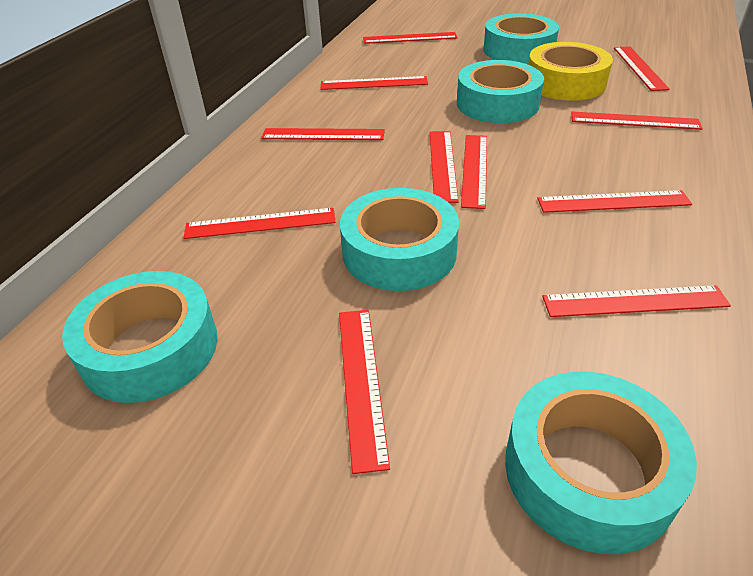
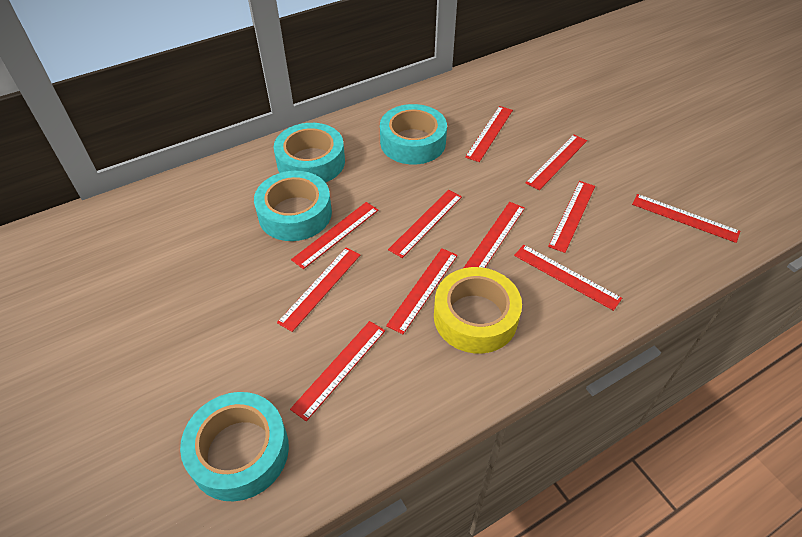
turquoise tape: 5 -> 4

